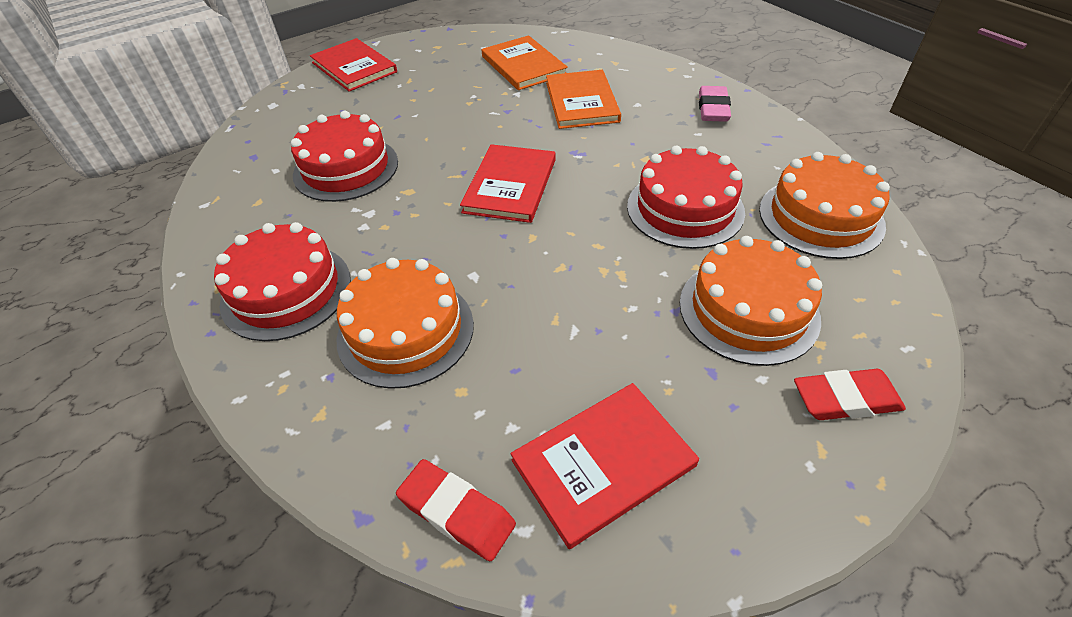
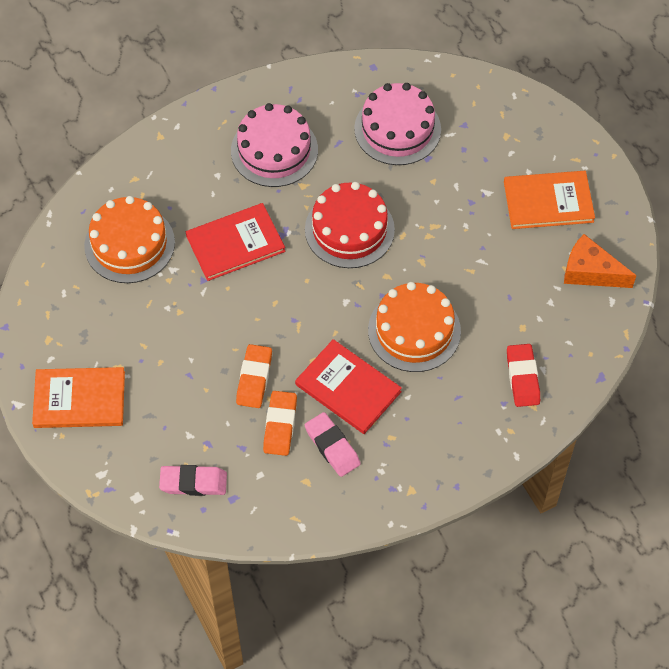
orange cake: 3 -> 2
orange cheese: 0 -> 1
orange eraser: 0 -> 2
pink cake: 0 -> 2
pink eraser: 1 -> 2
red book: 3 -> 2
red cake: 3 -> 1
red eraser: 2 -> 1

